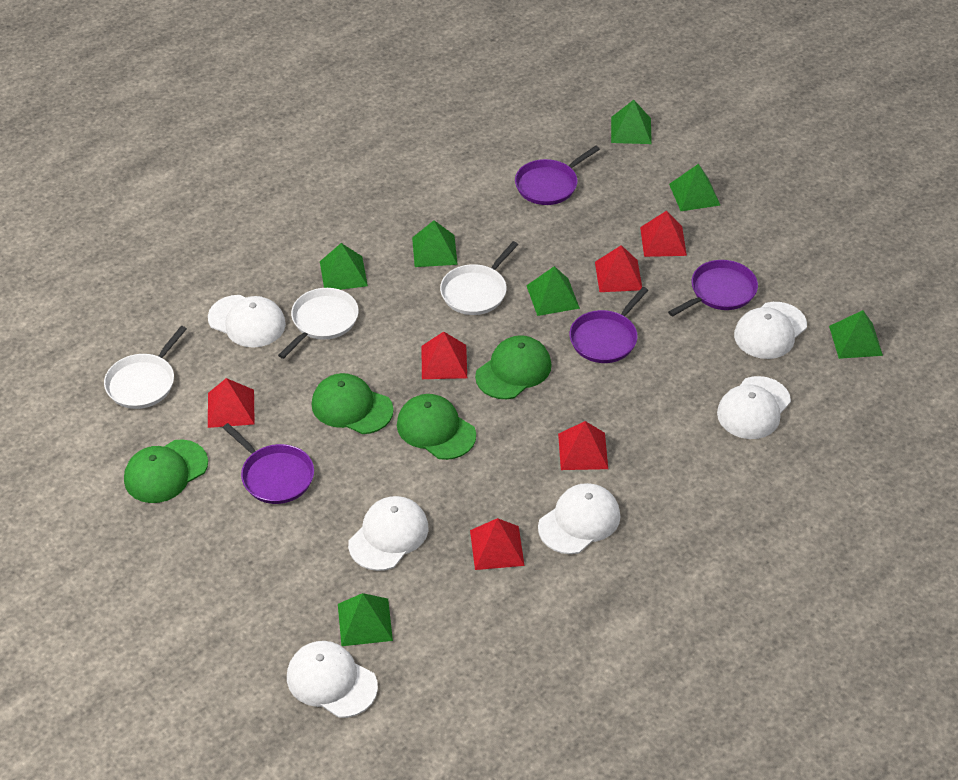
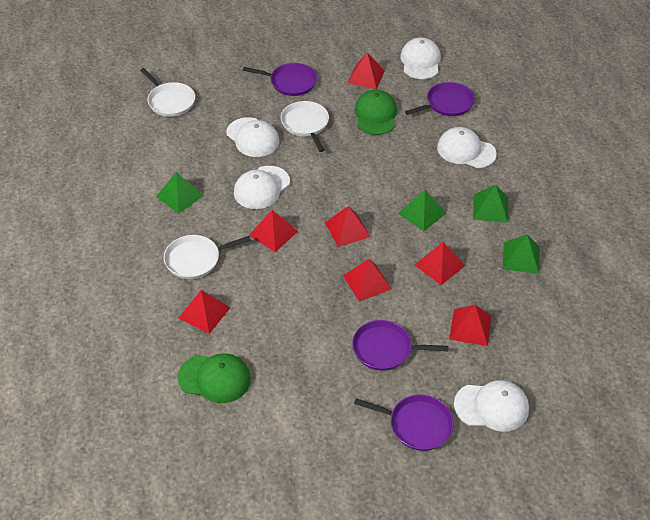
green cap: 4 -> 2
green pyramid: 7 -> 4
red pyramid: 6 -> 7
white cap: 6 -> 5

